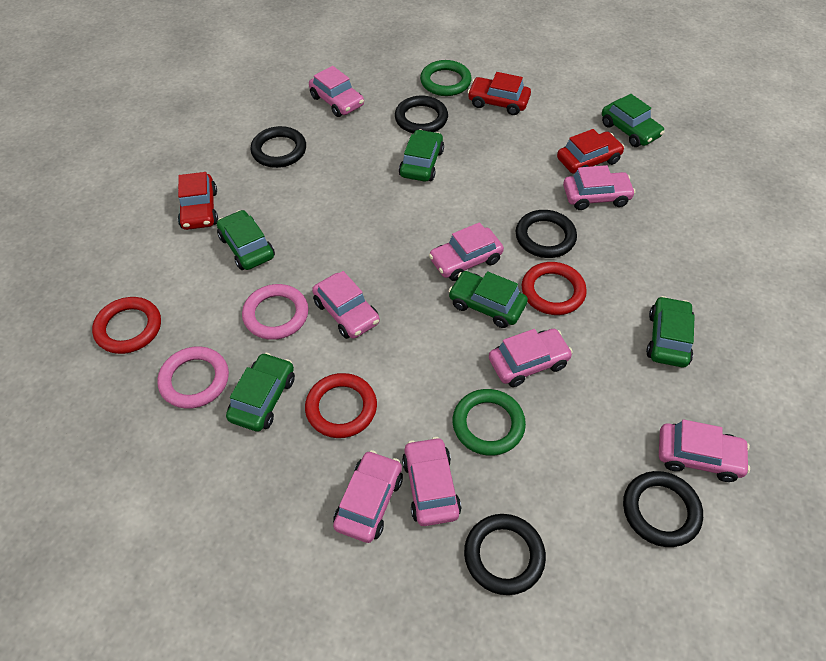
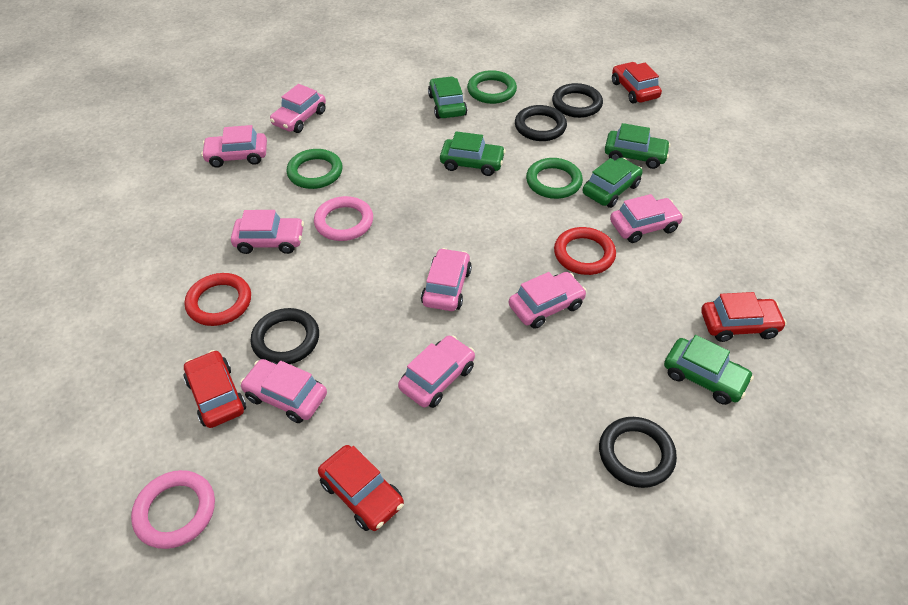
black ring: 5 -> 4
green car: 6 -> 5
green ring: 2 -> 3
red car: 3 -> 4
red ring: 3 -> 2

